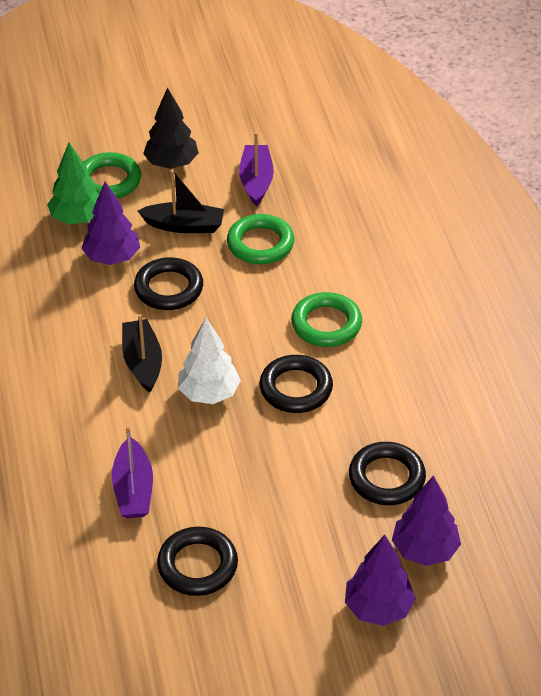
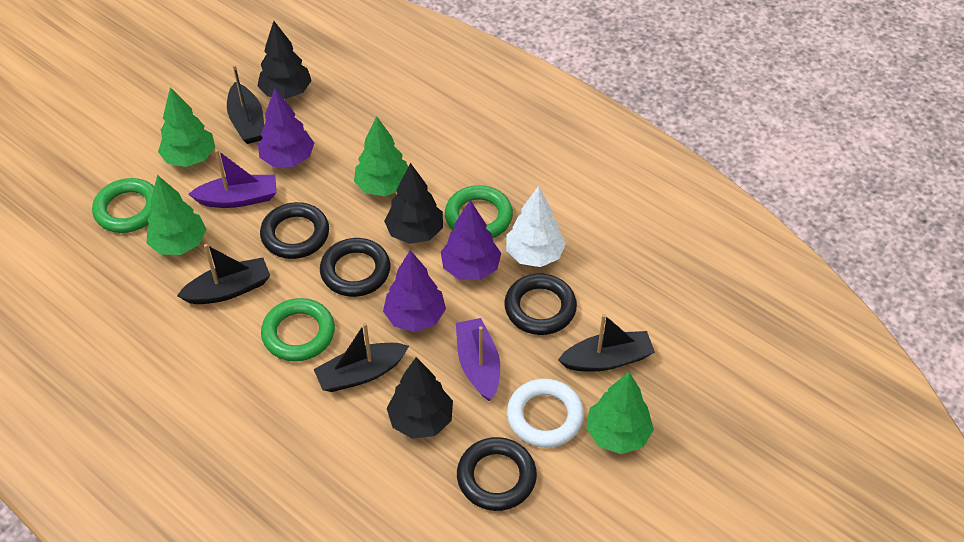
black boat: 2 -> 4
black tree: 1 -> 3
green tree: 1 -> 4
white ring: 0 -> 1

